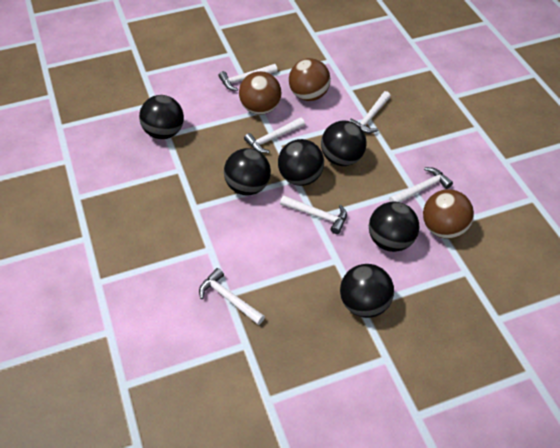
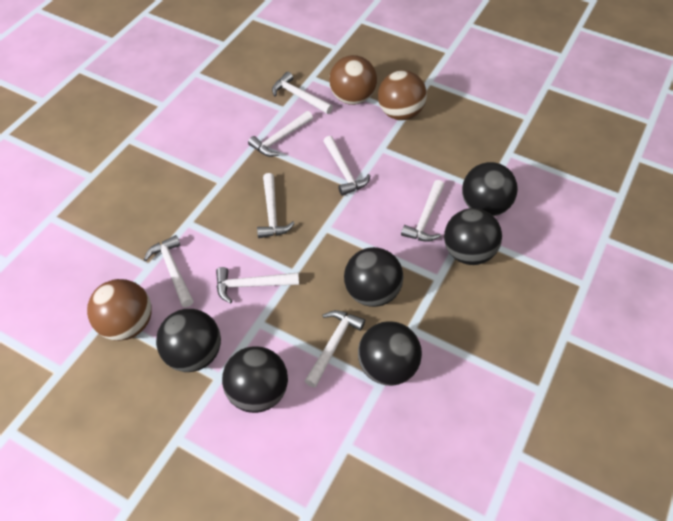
white hammer: 6 -> 8

